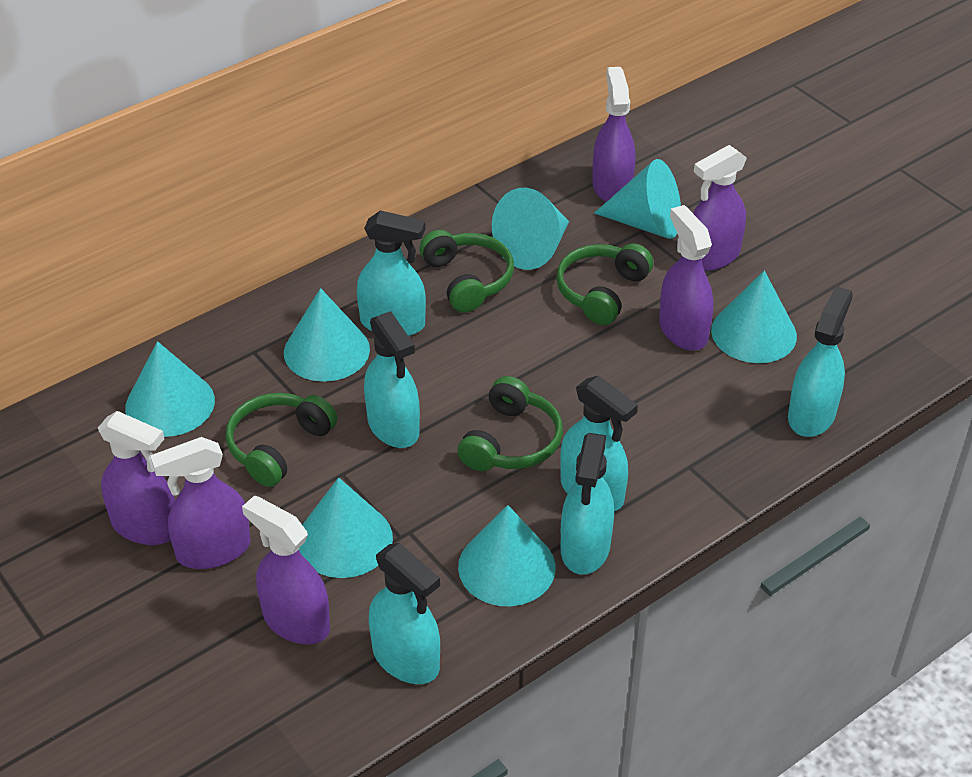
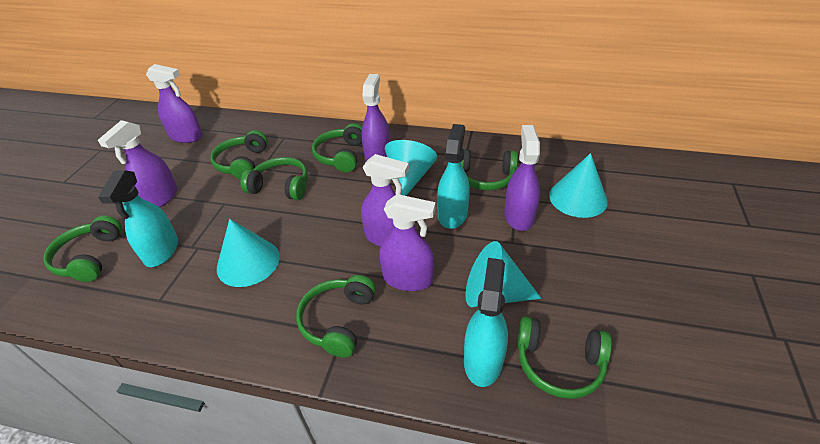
green headphones: 4 -> 7
turquoise cone: 7 -> 4
turquoise spray bottle: 6 -> 3

